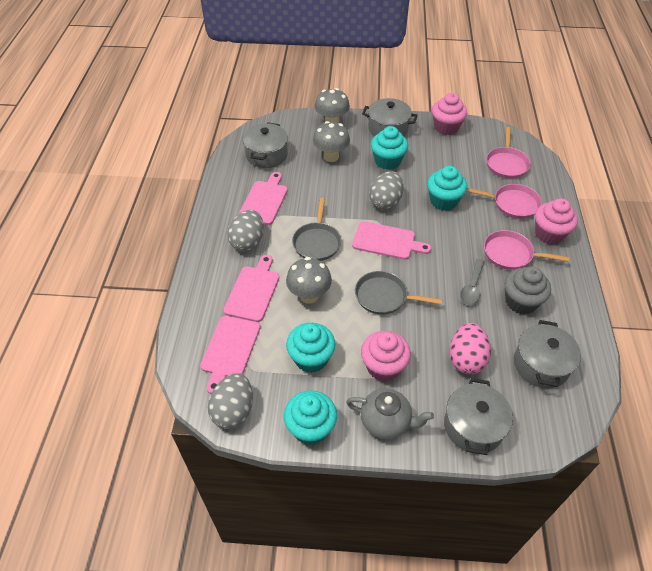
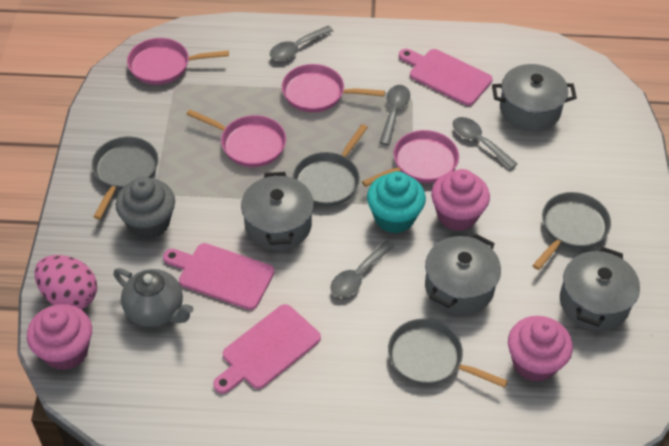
grey egg: 3 -> 0
grey mushroom: 3 -> 0
grey pan: 2 -> 4
grey spoon: 1 -> 4
pink cutting board: 4 -> 3
pink pan: 3 -> 4
turquoise cupcake: 4 -> 1

